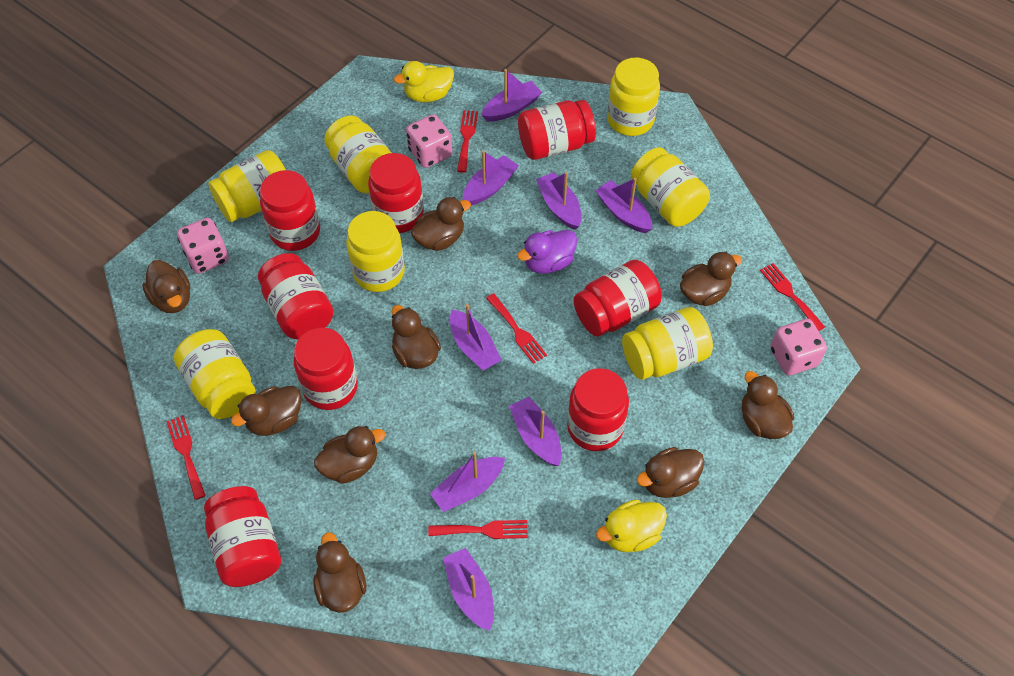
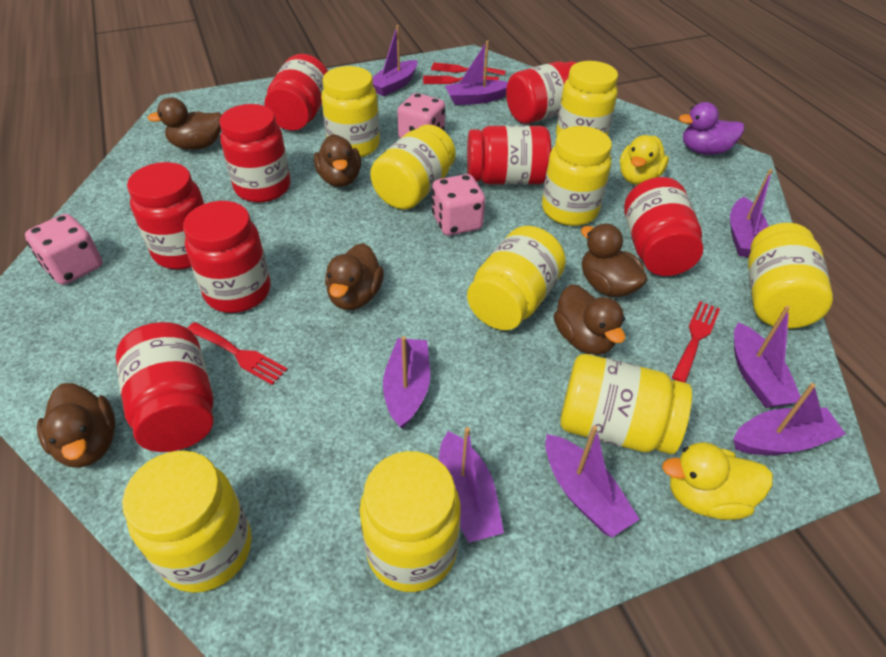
brown duck: 9 -> 6
red fork: 5 -> 4
yellow jar: 7 -> 9

